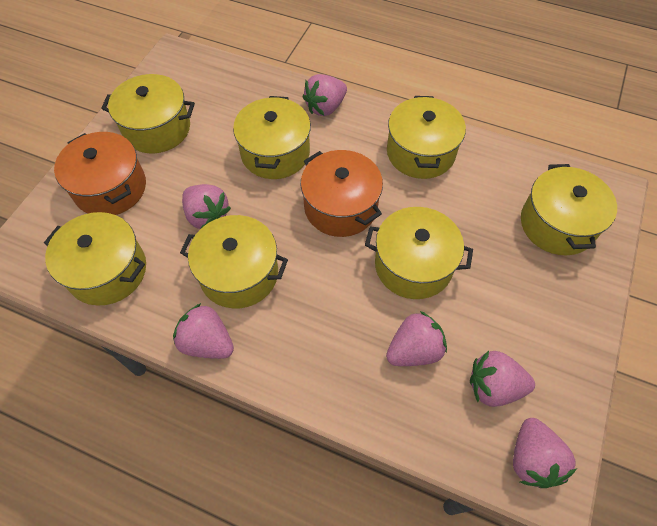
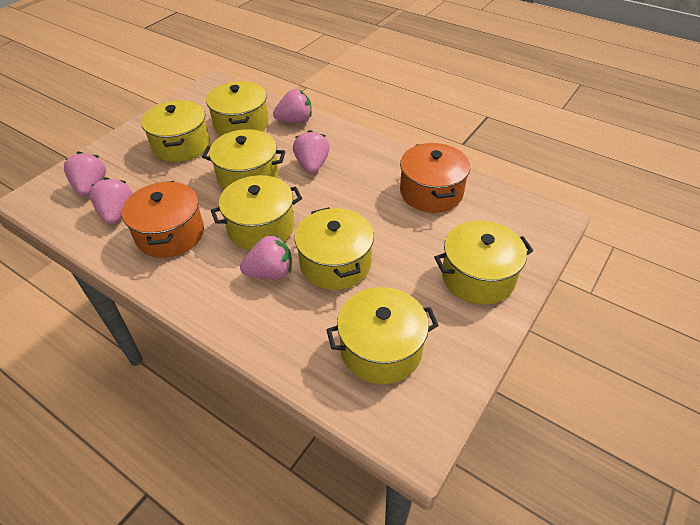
pink strawberry: 6 -> 5

